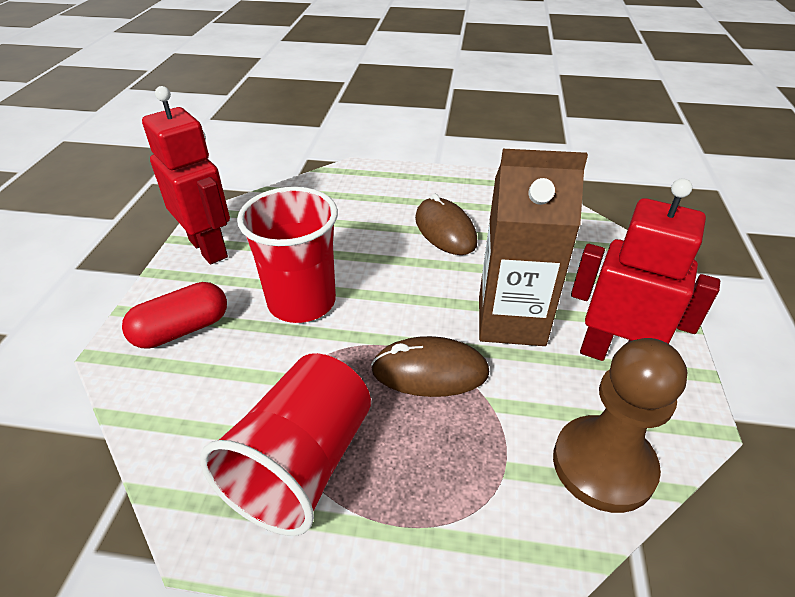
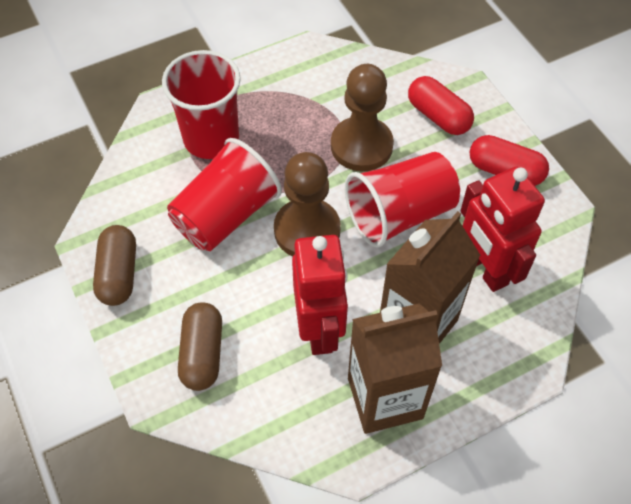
brown capsule: 0 -> 2
brown carton: 1 -> 2
brown mouse: 2 -> 0
brown pawn: 1 -> 2
red capsule: 1 -> 2
red cup: 2 -> 3

